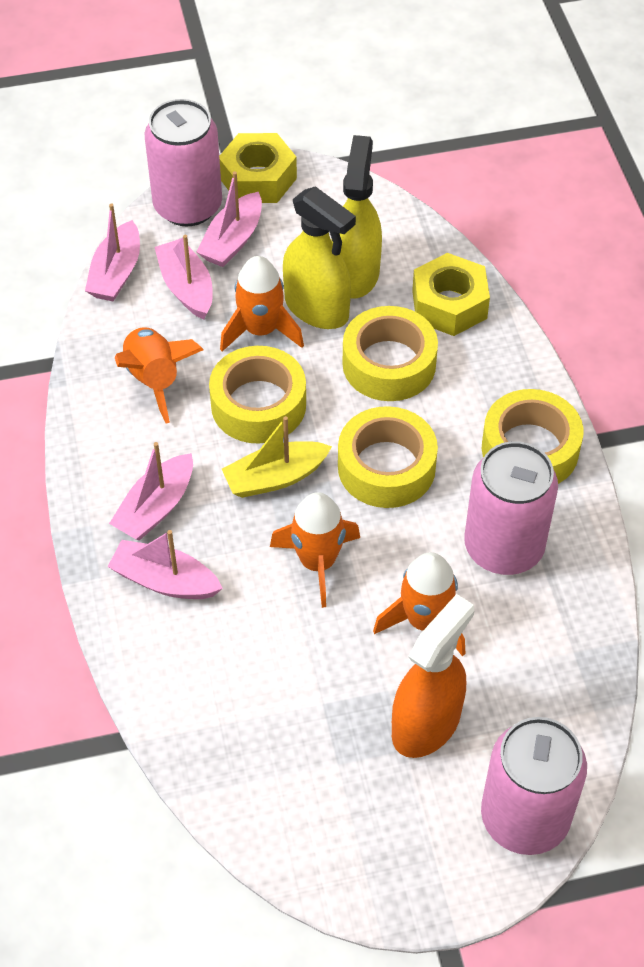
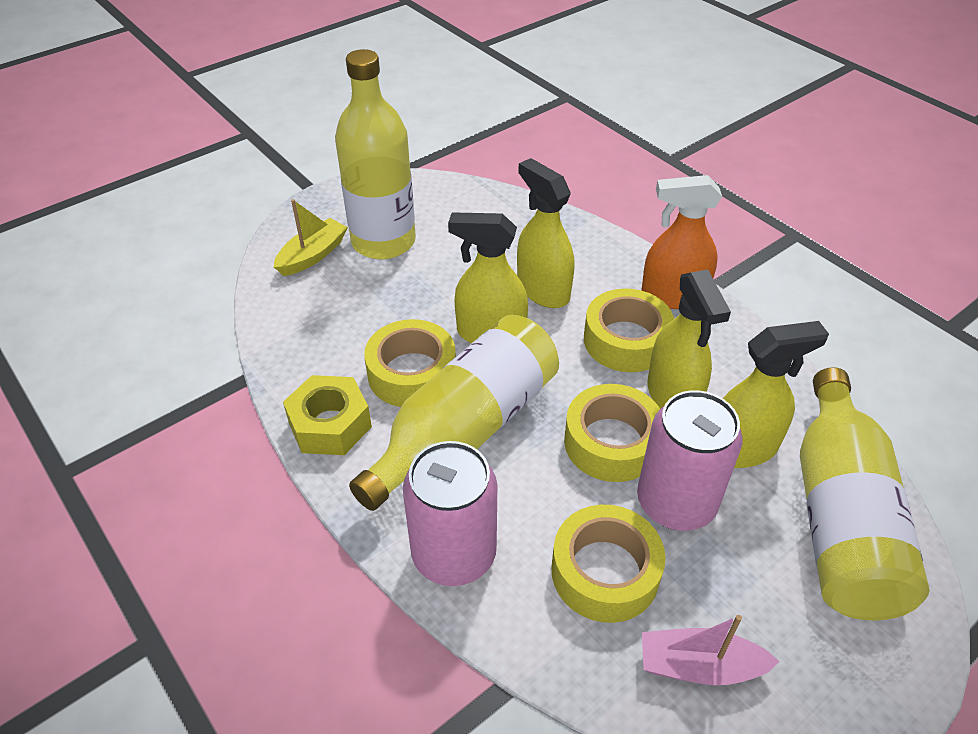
orange rocket: 4 -> 0
pink boat: 5 -> 1
pink can: 3 -> 2
yellow bottle: 0 -> 3
yellow nut: 2 -> 1
yellow spray bottle: 2 -> 4

